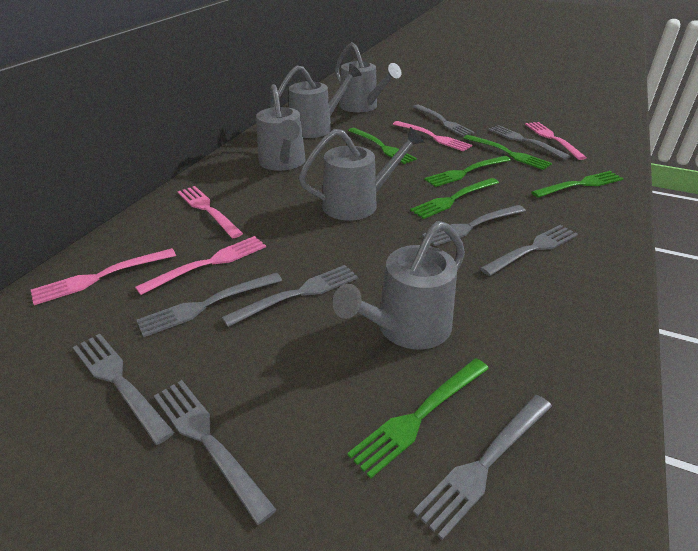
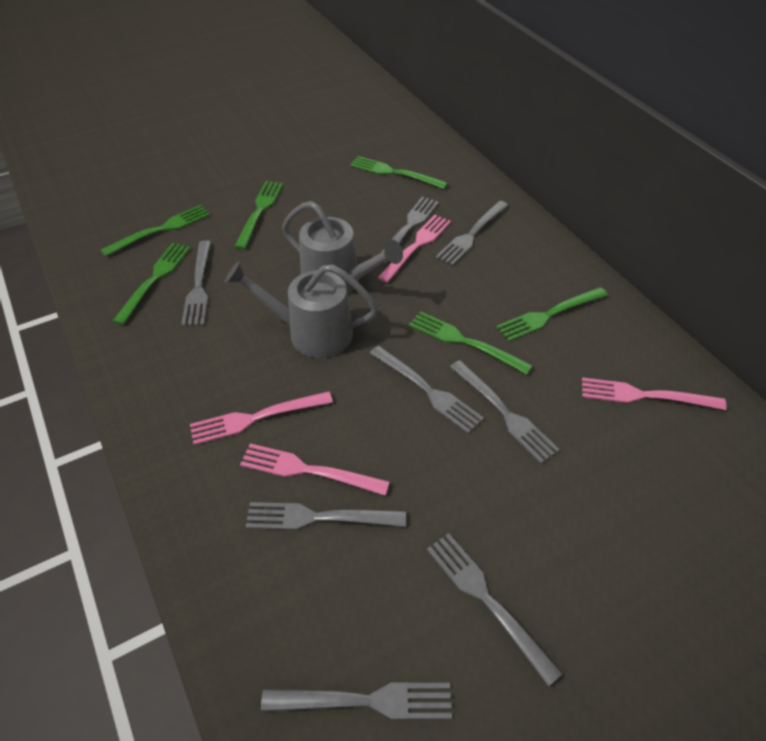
grey fork: 9 -> 8
grey watering can: 5 -> 2
pink fork: 5 -> 4

